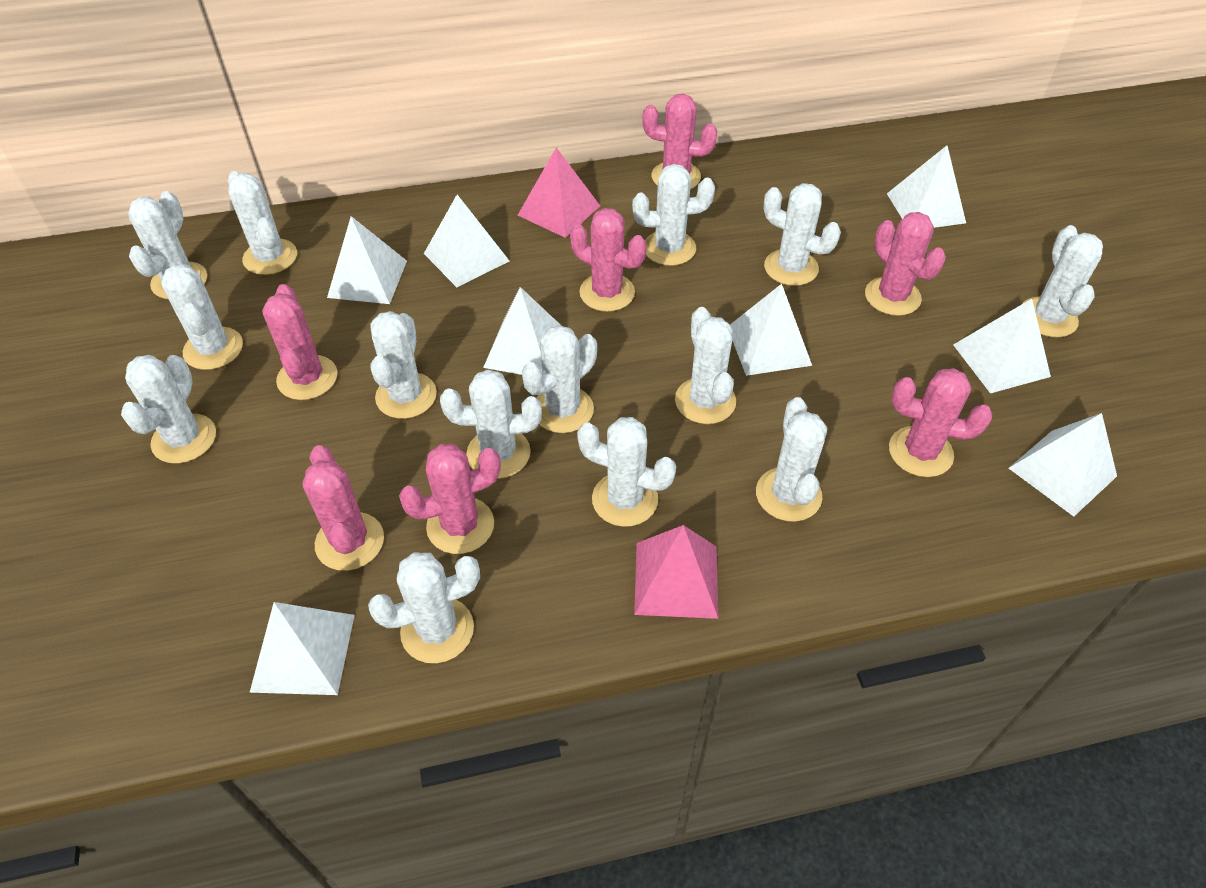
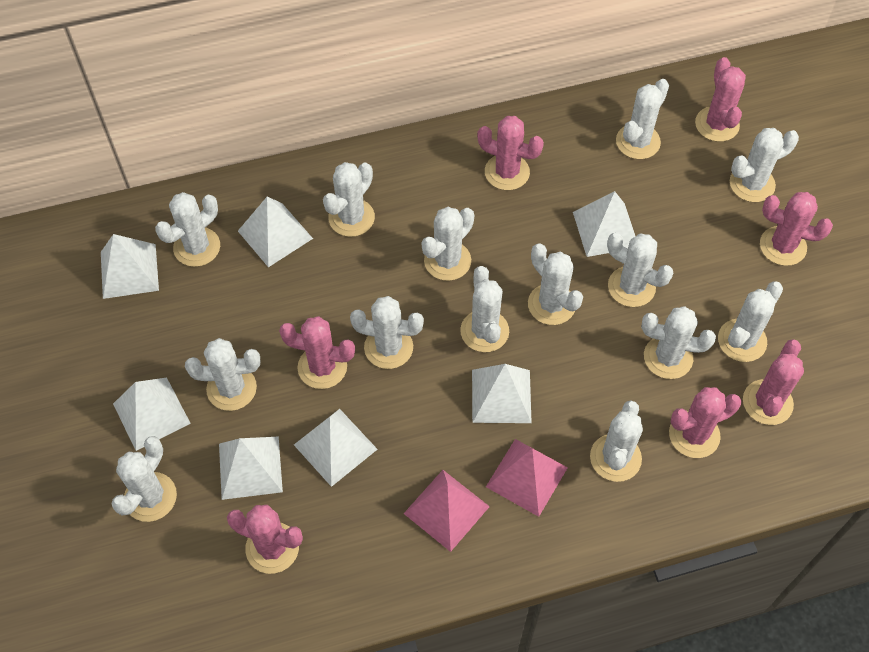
white pyramid: 8 -> 7

